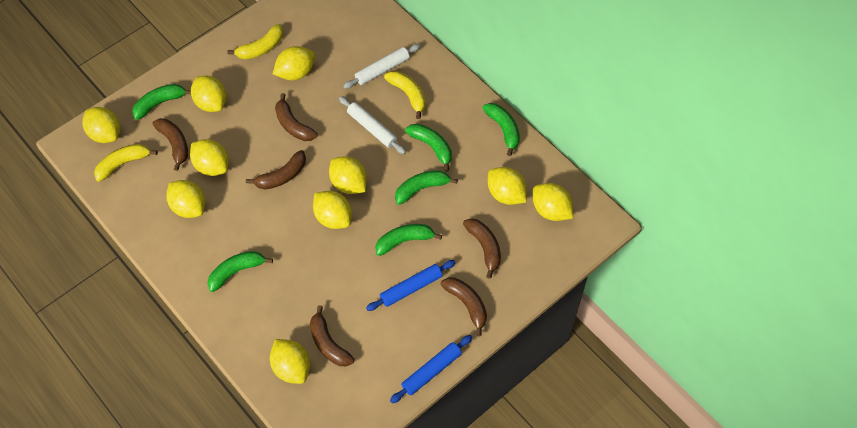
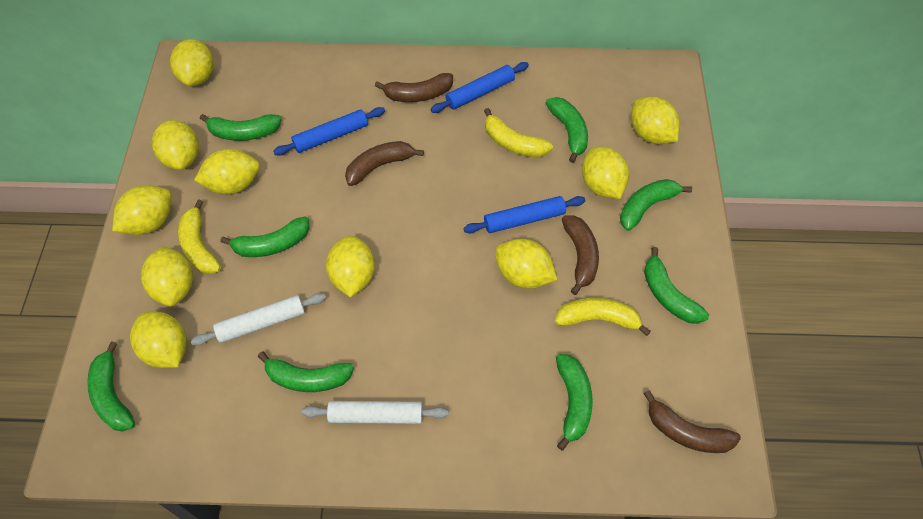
blue rolling pin: 2 -> 3
brown banana: 6 -> 4
green banana: 6 -> 8

